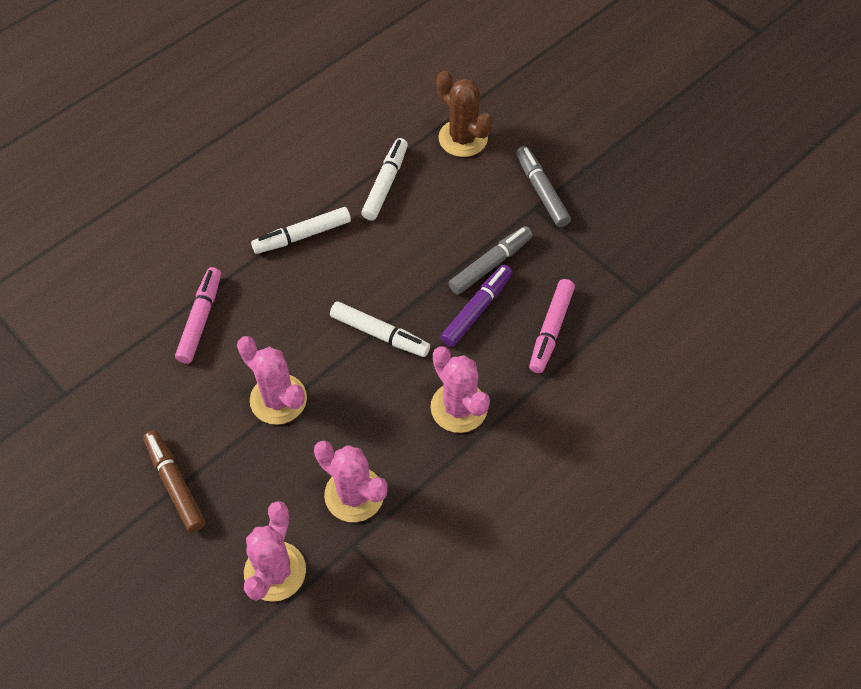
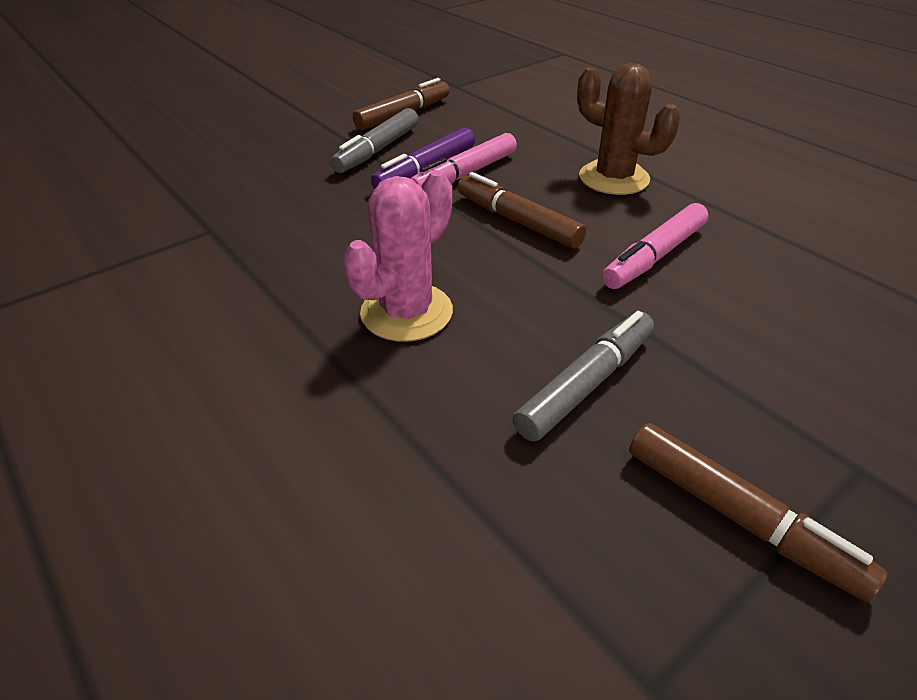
brown marker: 1 -> 3
pink cactus: 4 -> 1
white marker: 3 -> 0

